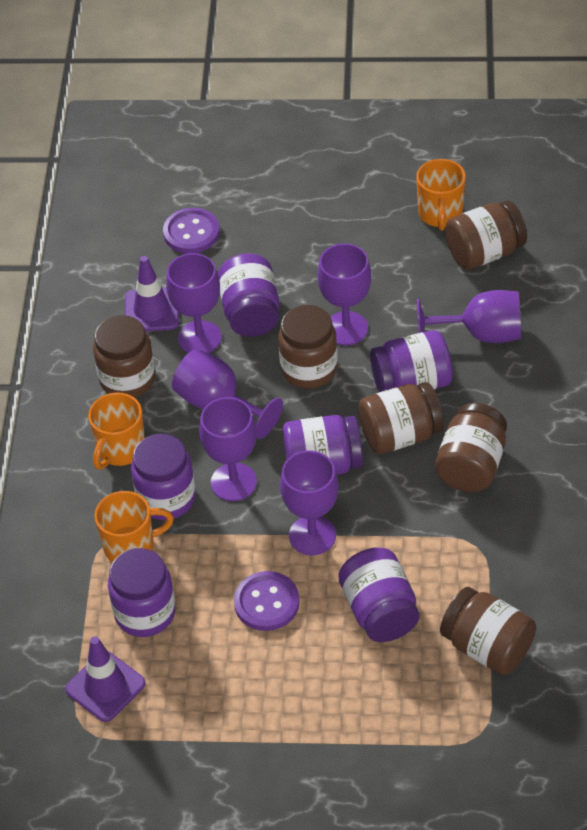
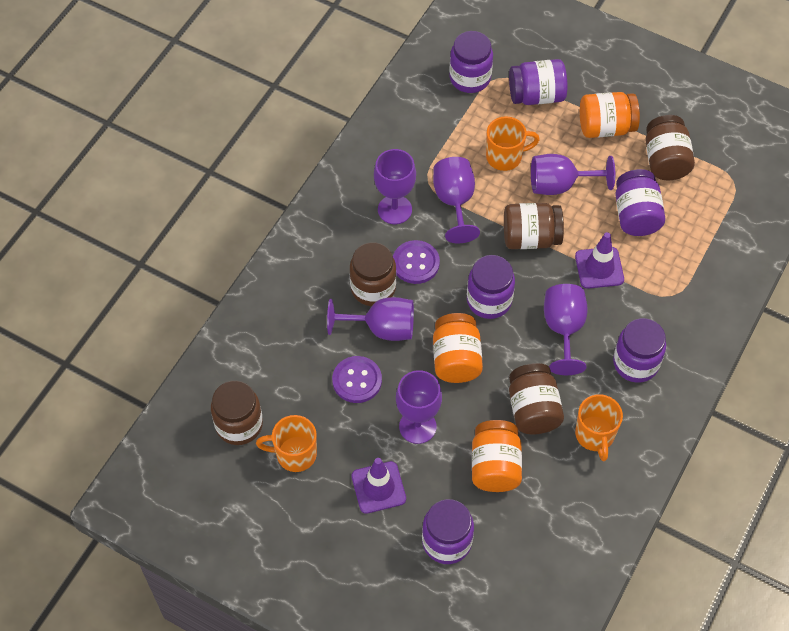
brown jar: 6 -> 5
orange jar: 0 -> 3

